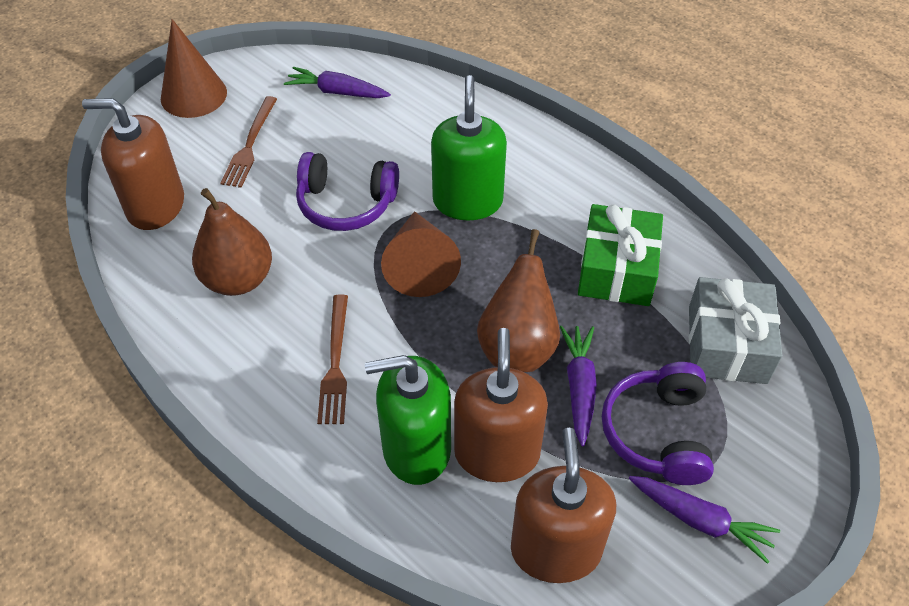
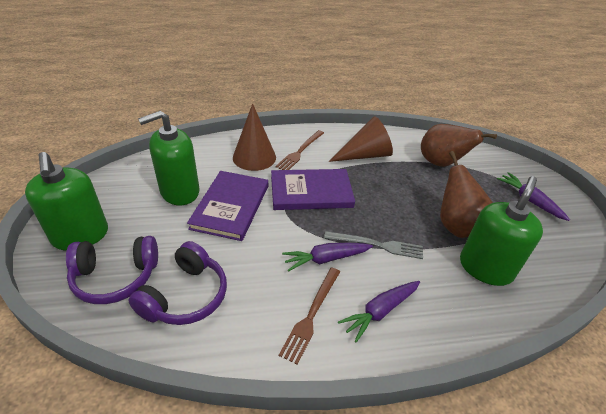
brown soap dispenser: 3 -> 0
green gift: 1 -> 0
green soap dispenser: 2 -> 3
grey fork: 0 -> 1
grey gift: 1 -> 0
purple book: 0 -> 2

